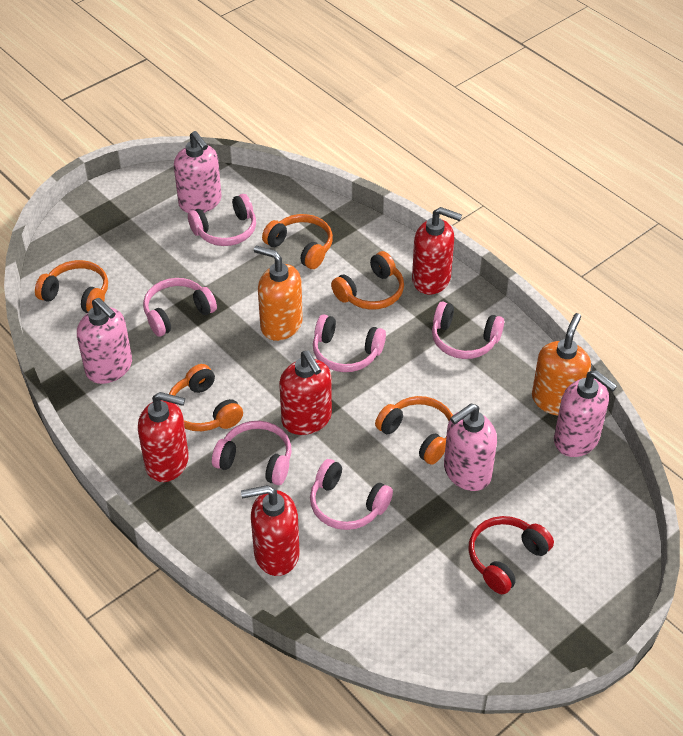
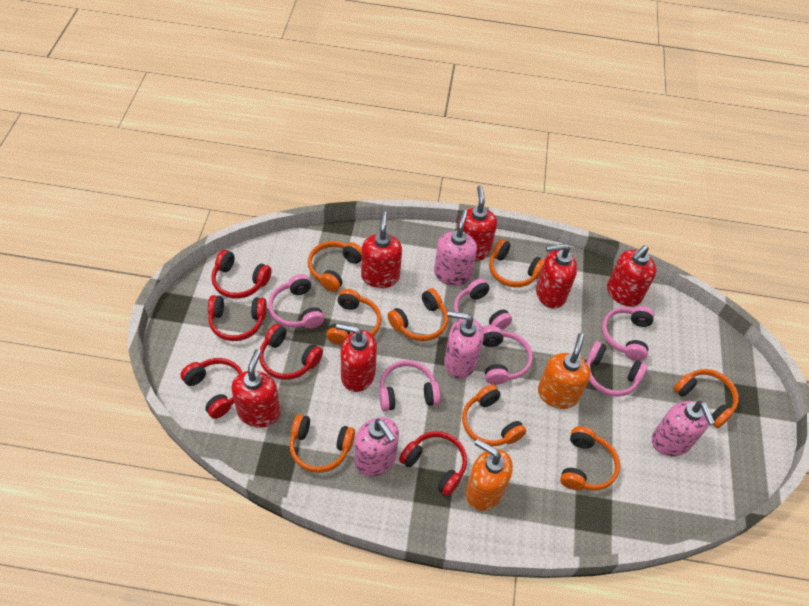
orange headphones: 5 -> 8
red headphones: 1 -> 5
red soap dispenser: 4 -> 6

